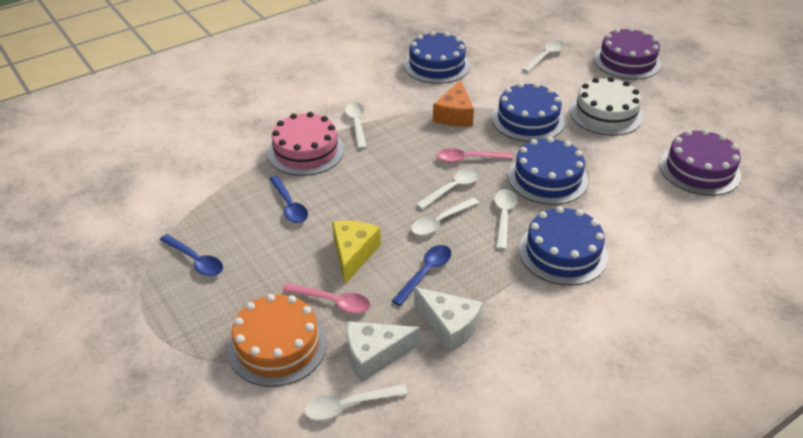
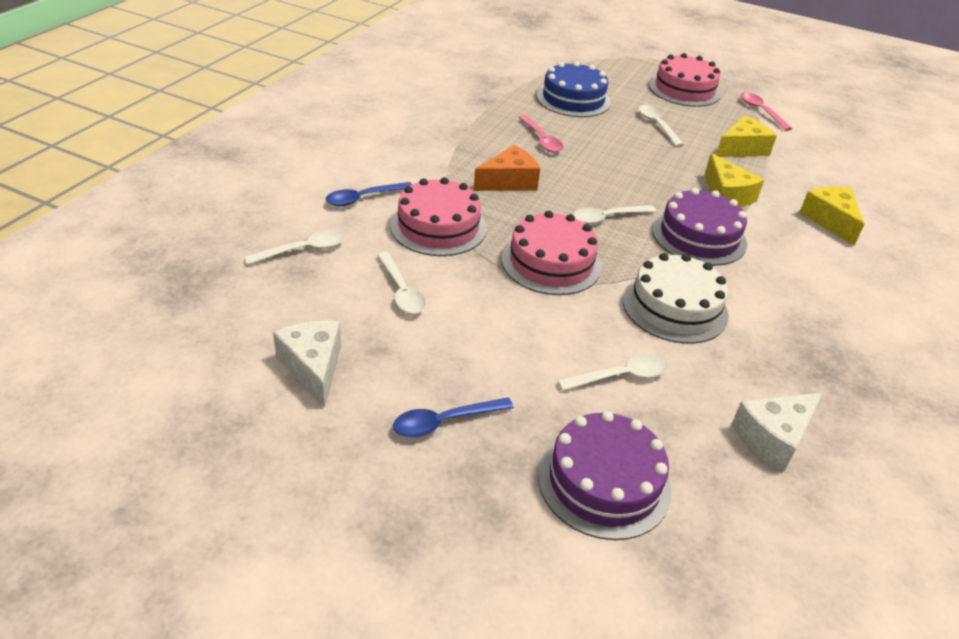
blue cake: 4 -> 1
blue spoon: 3 -> 2
orange cake: 1 -> 0
pink cake: 1 -> 3
white spoon: 6 -> 5
yellow cheese: 1 -> 3

